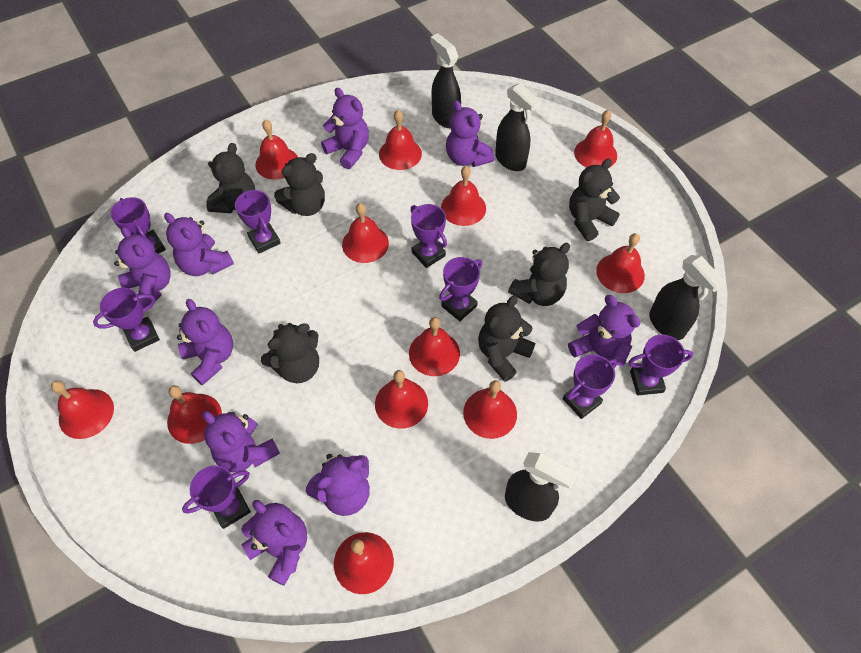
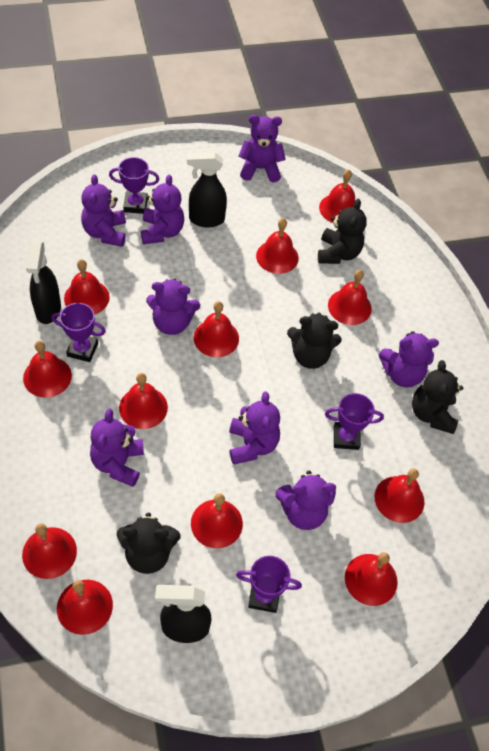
black spray bottle: 4 -> 3
black teddy bear: 6 -> 4
purple teddy bear: 9 -> 8
purple trophy: 8 -> 4

